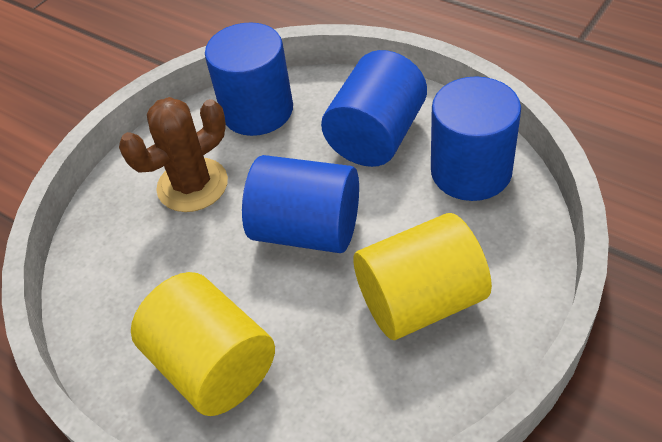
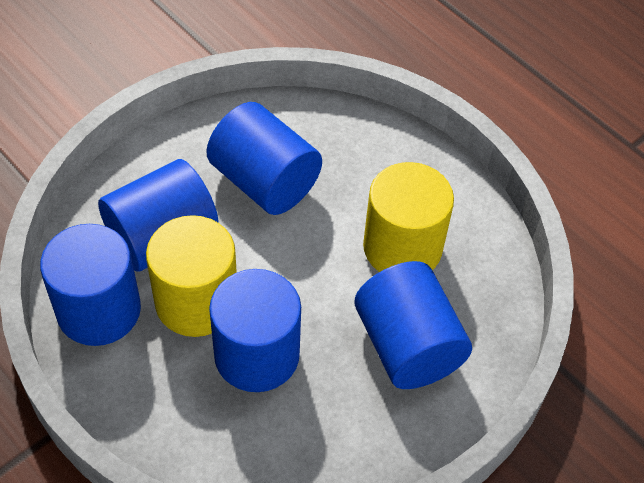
blue cylinder: 4 -> 5
brown cactus: 1 -> 0

